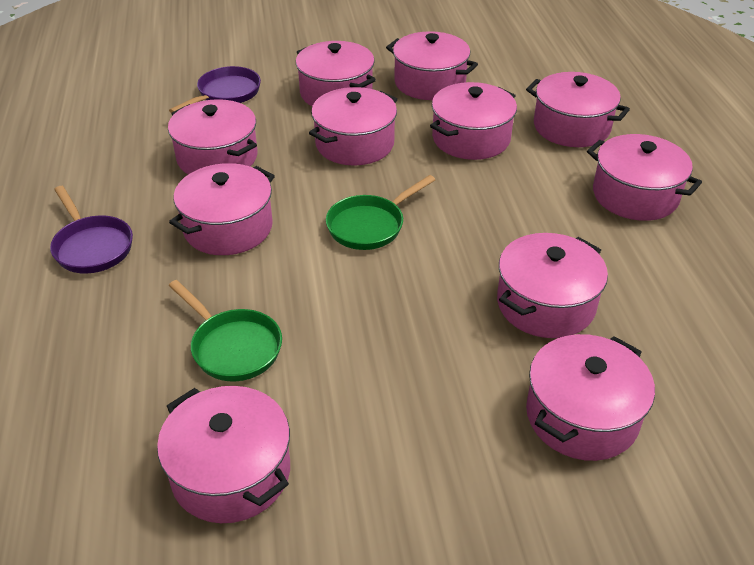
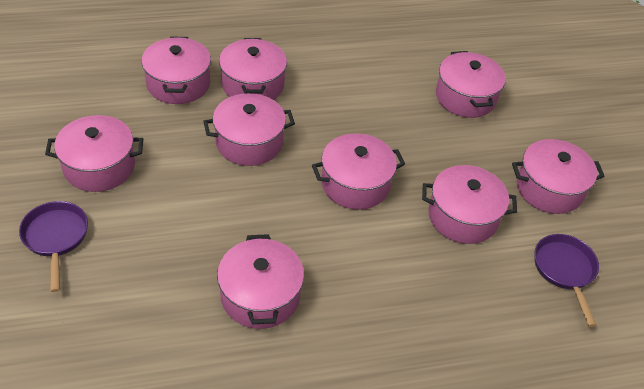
green pan: 2 -> 0
pink pot: 11 -> 9

